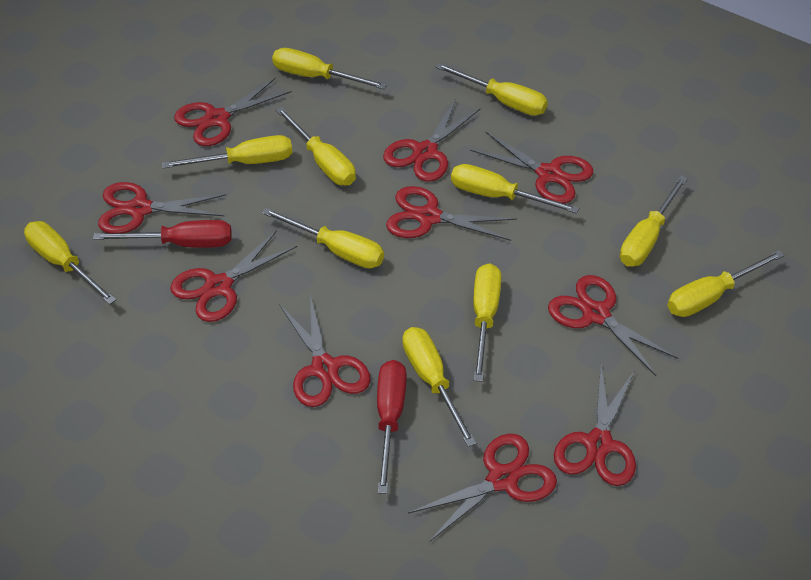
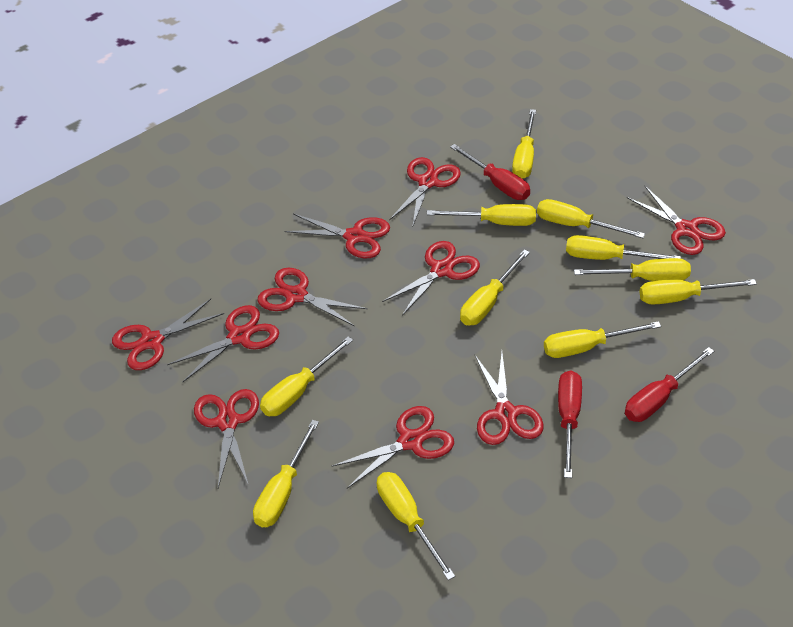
red screwdriver: 2 -> 3

